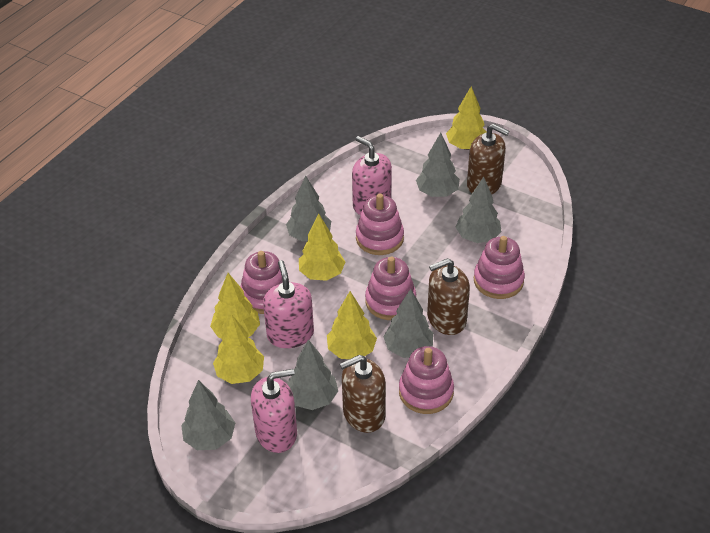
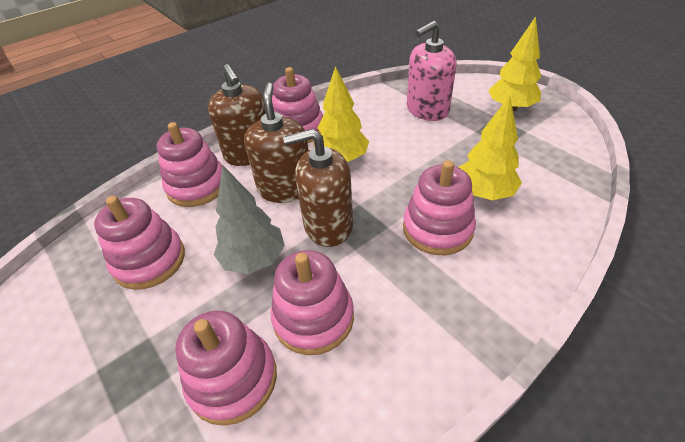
grey tree: 6 -> 1
pink soap dispenser: 3 -> 1
pink stacking toy: 5 -> 6
yellow tree: 5 -> 3

